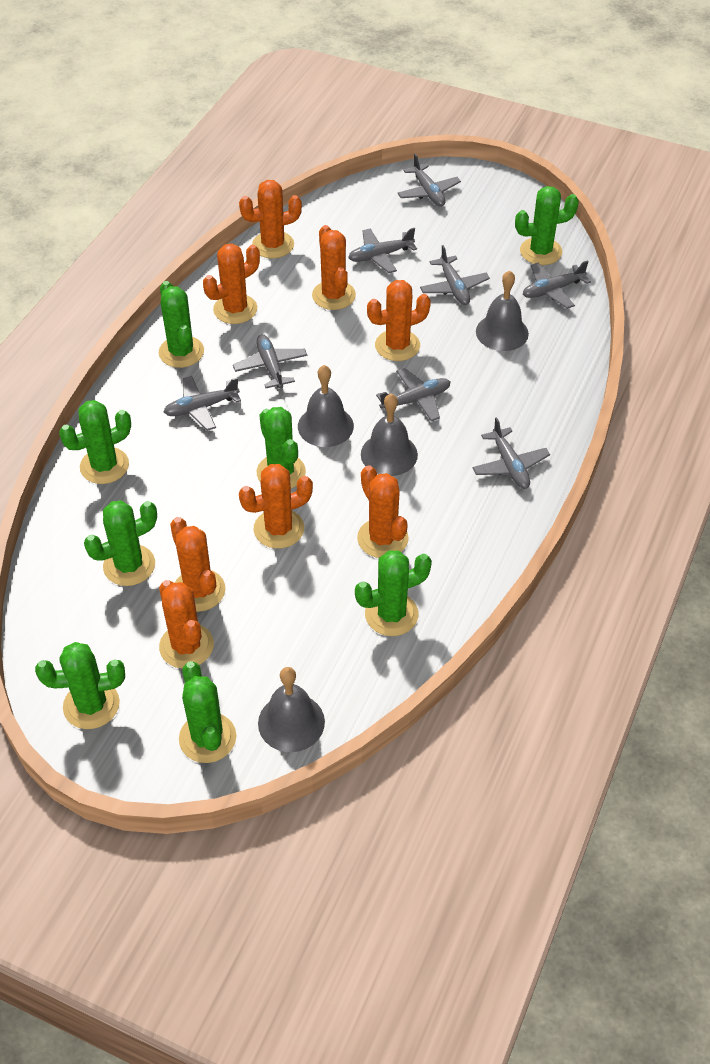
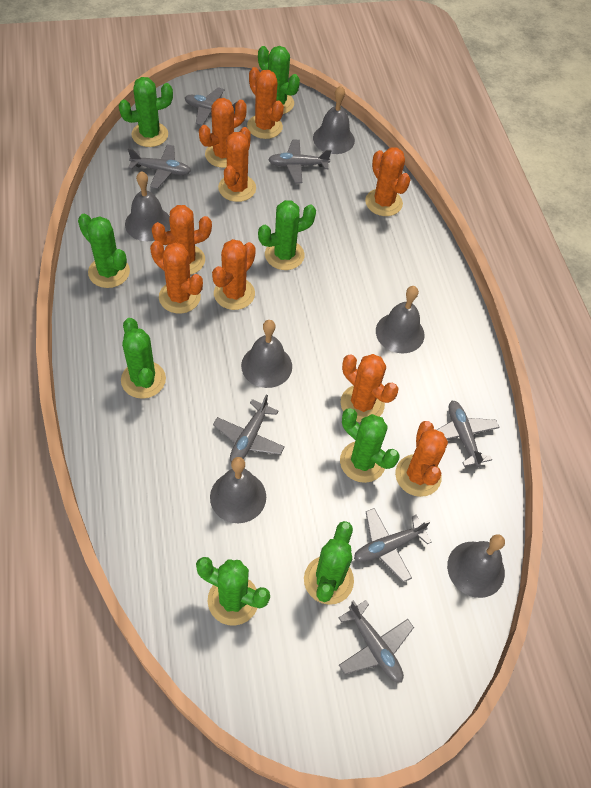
grey bell: 4 -> 6
grey plane: 8 -> 7
orange cactus: 8 -> 9

